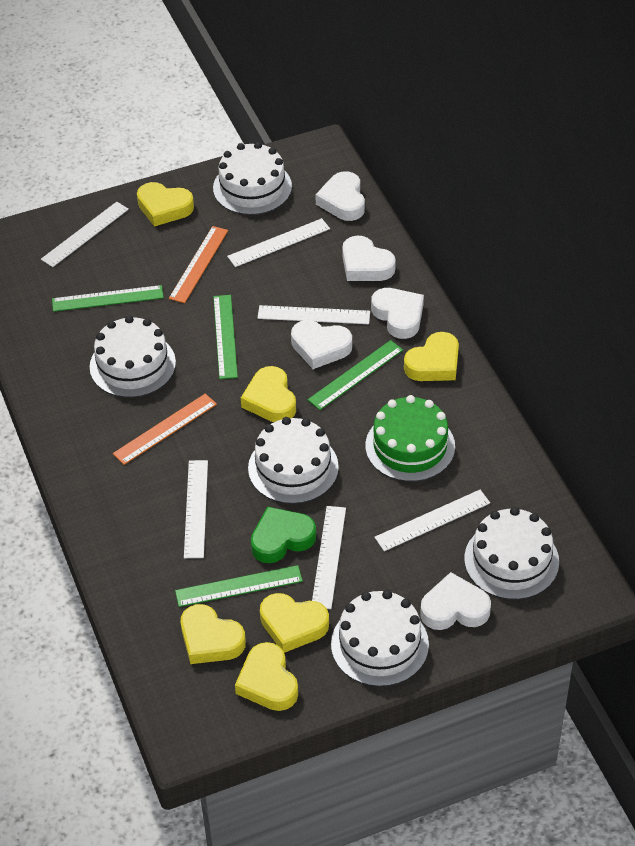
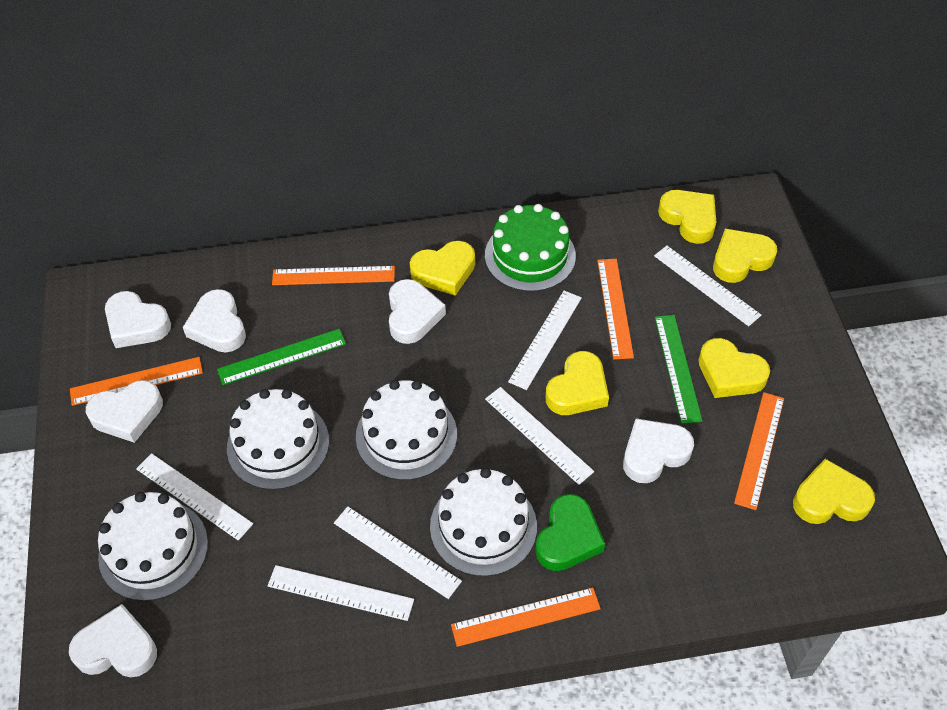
green ruler: 4 -> 2
orange ruler: 2 -> 5
white cake: 5 -> 4
white heart: 5 -> 6

